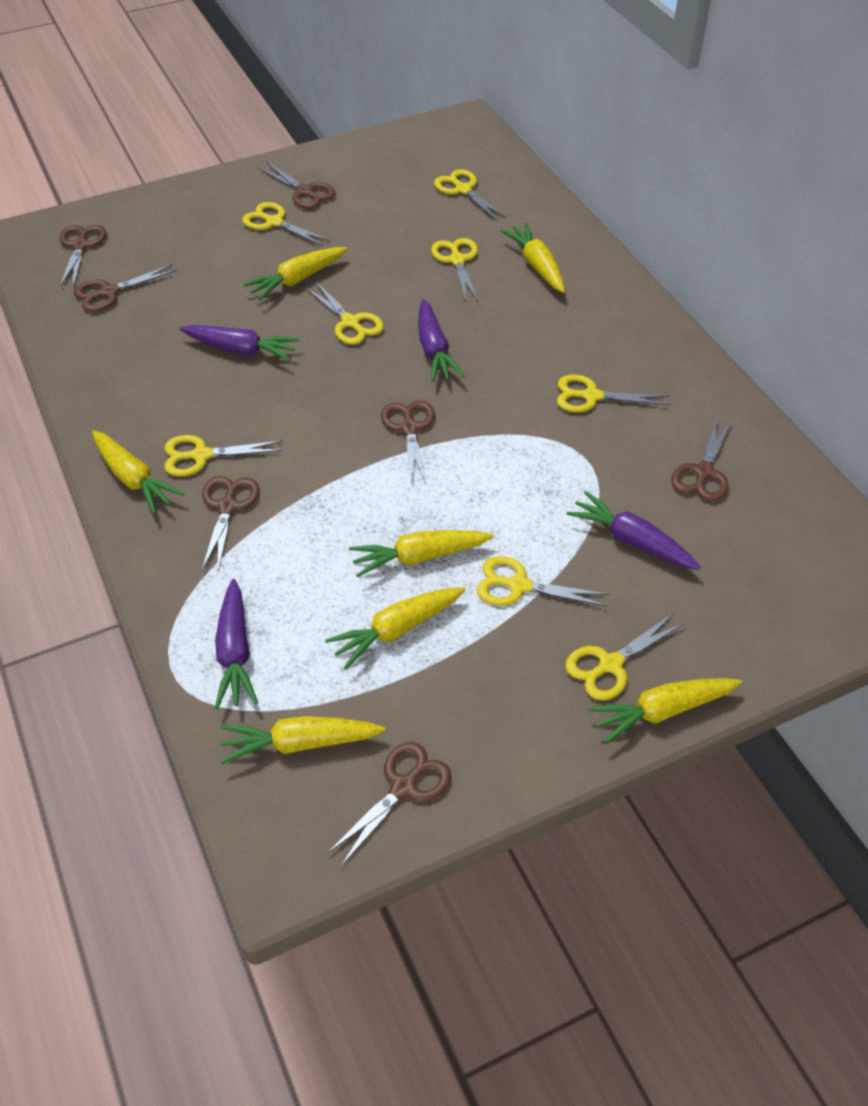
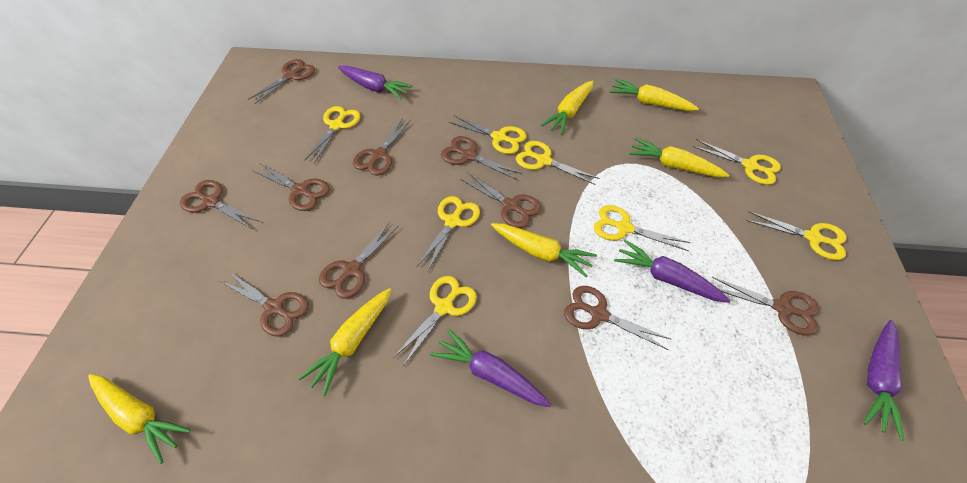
brown scissors: 7 -> 10
yellow carrot: 7 -> 6

